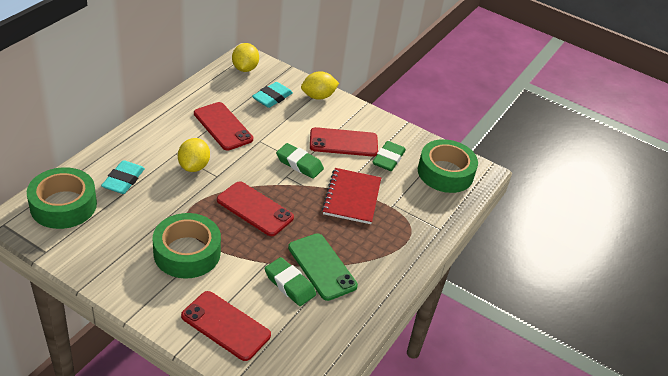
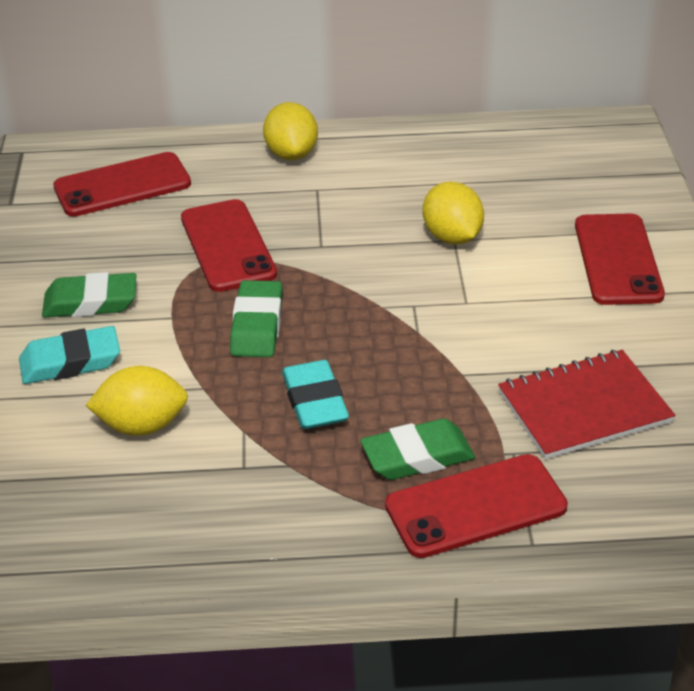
green phone: 1 -> 0
green tape: 3 -> 0

